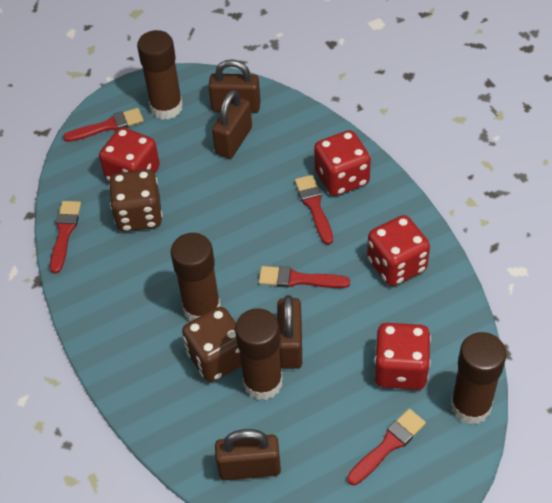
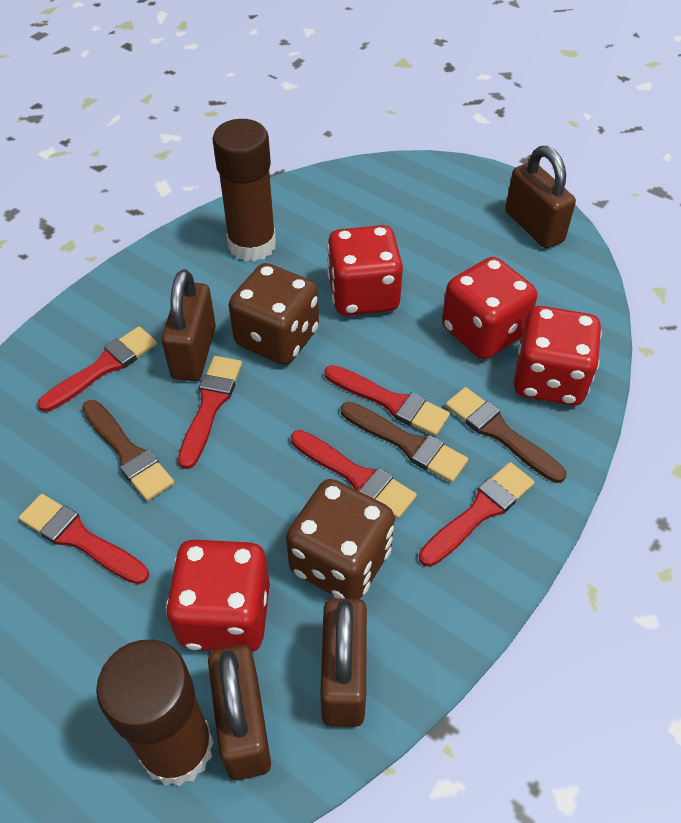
brown brush: 0 -> 3
brown glue stick: 4 -> 2
red brush: 5 -> 6

